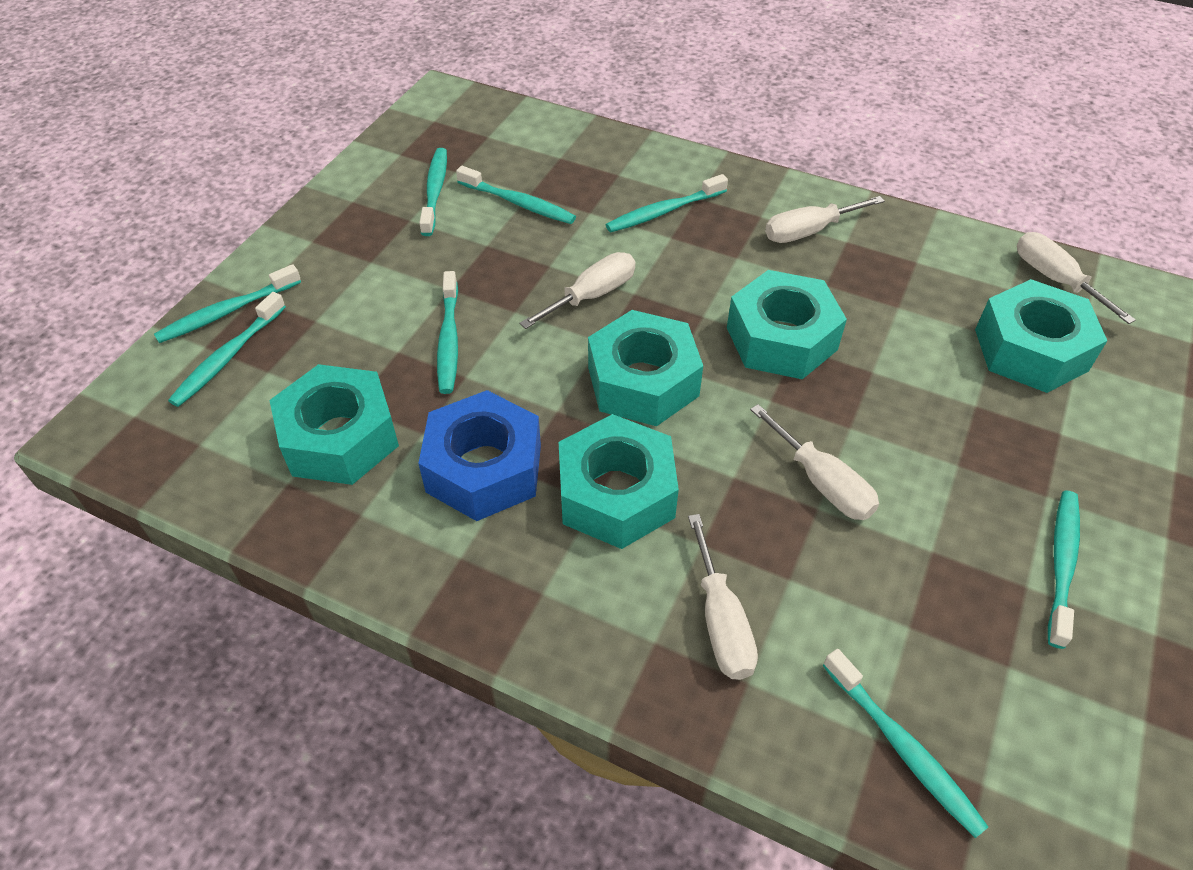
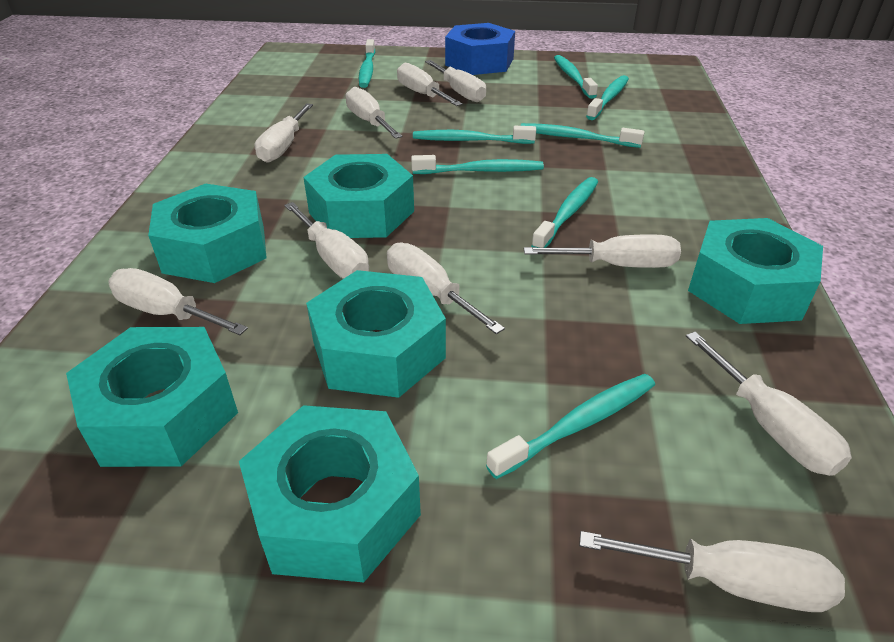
turquoise nut: 5 -> 6
white screwdriver: 5 -> 10

